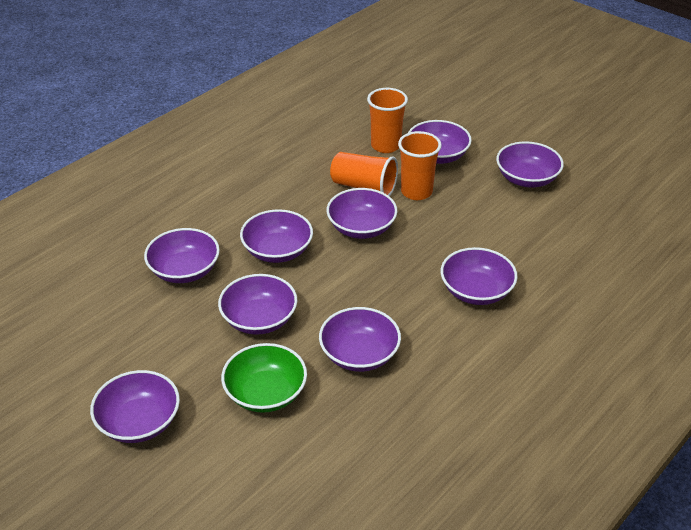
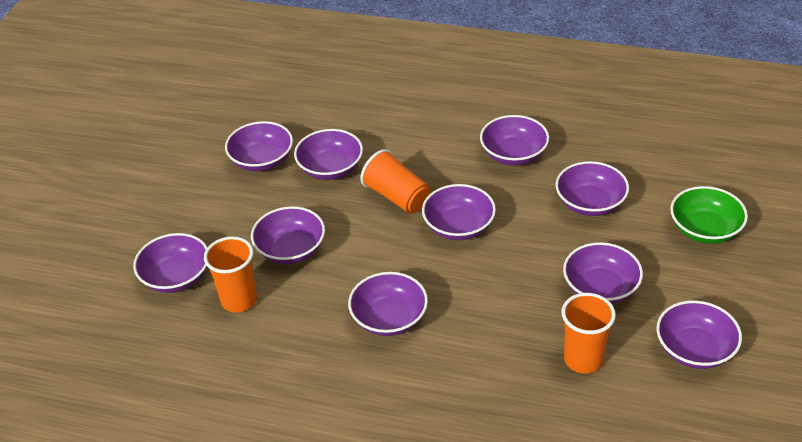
purple bowl: 9 -> 10

